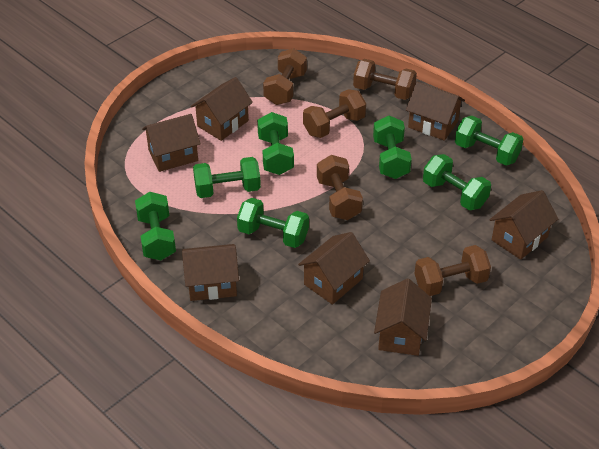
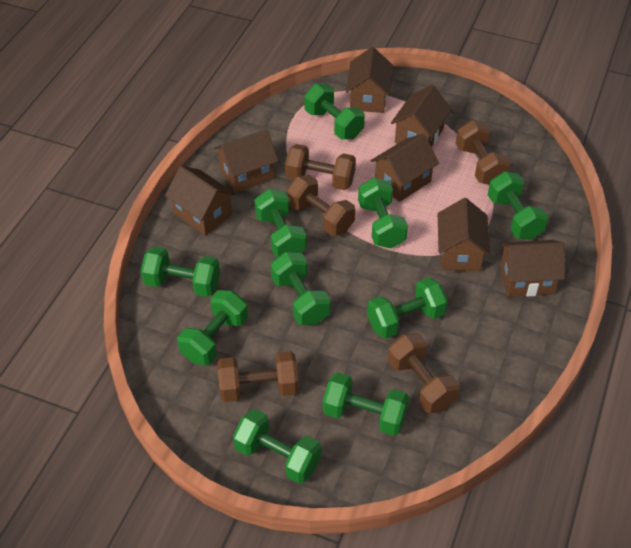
green dumbbell: 7 -> 10

